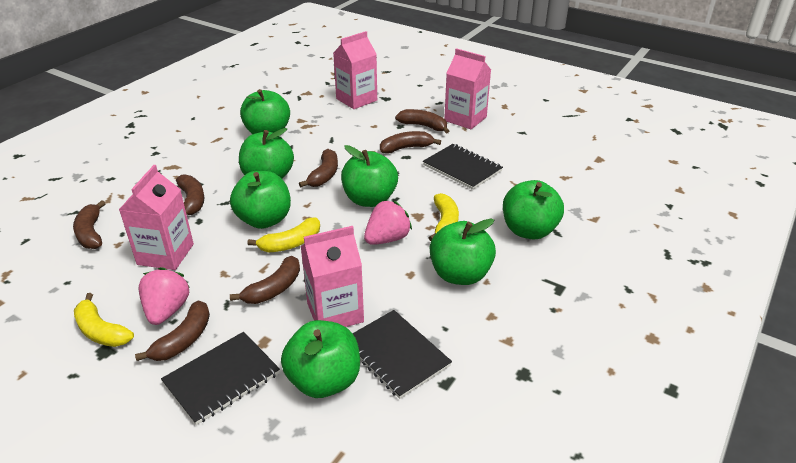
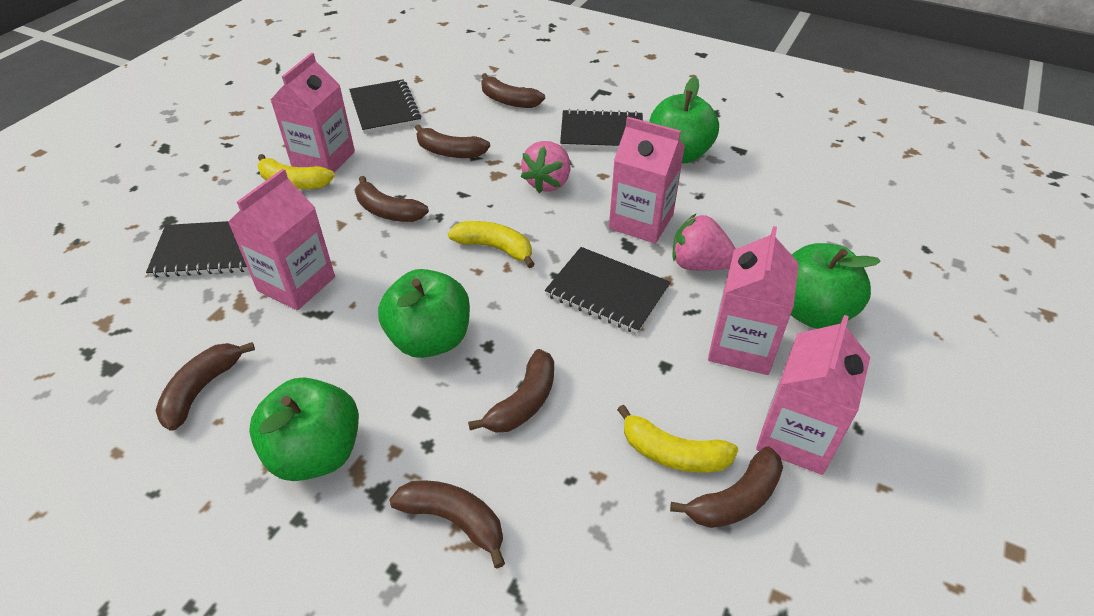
black notebook: 3 -> 4
green apple: 7 -> 4
pink carton: 4 -> 5

